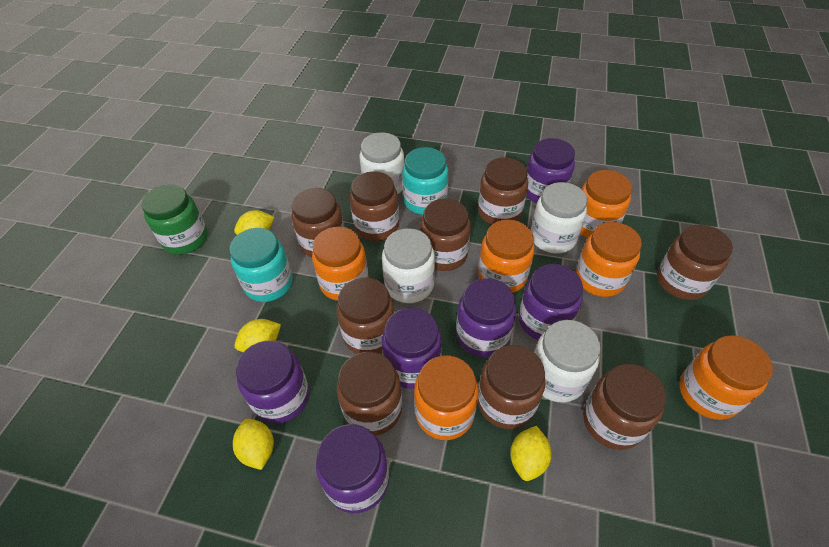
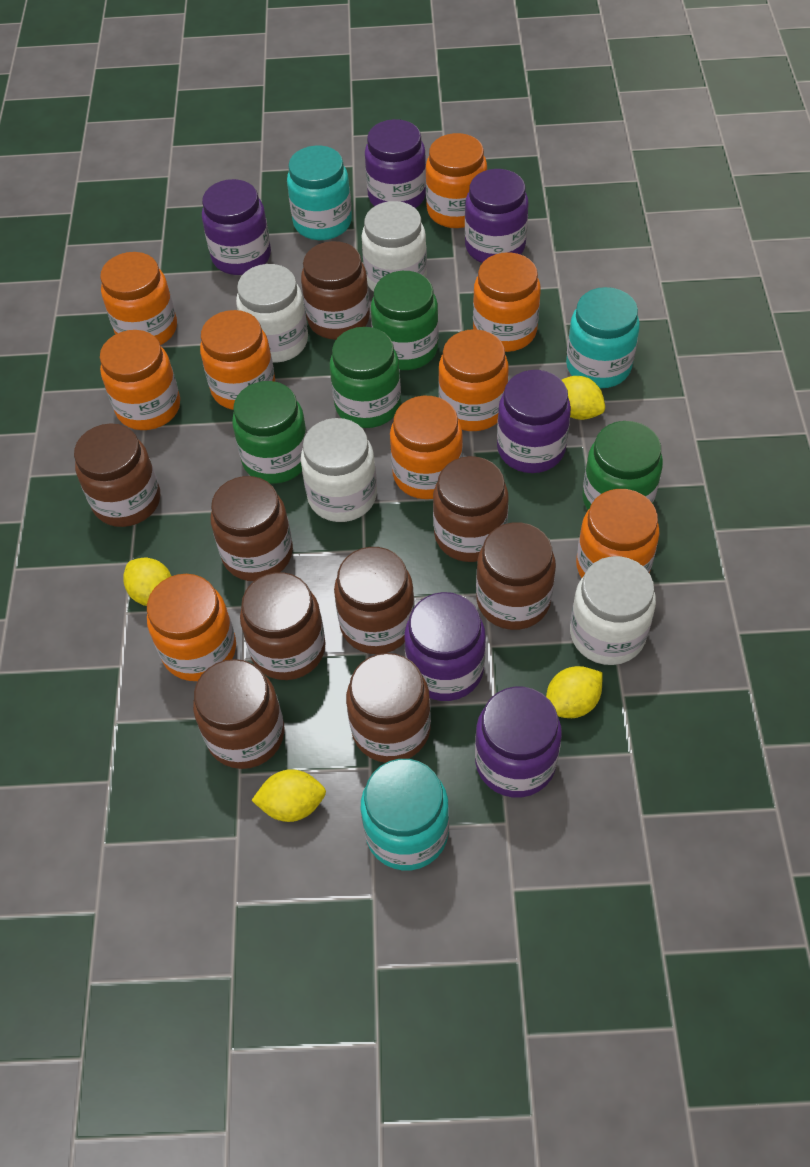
green jar: 1 -> 4
orange jar: 6 -> 9
turquoise jar: 2 -> 3

